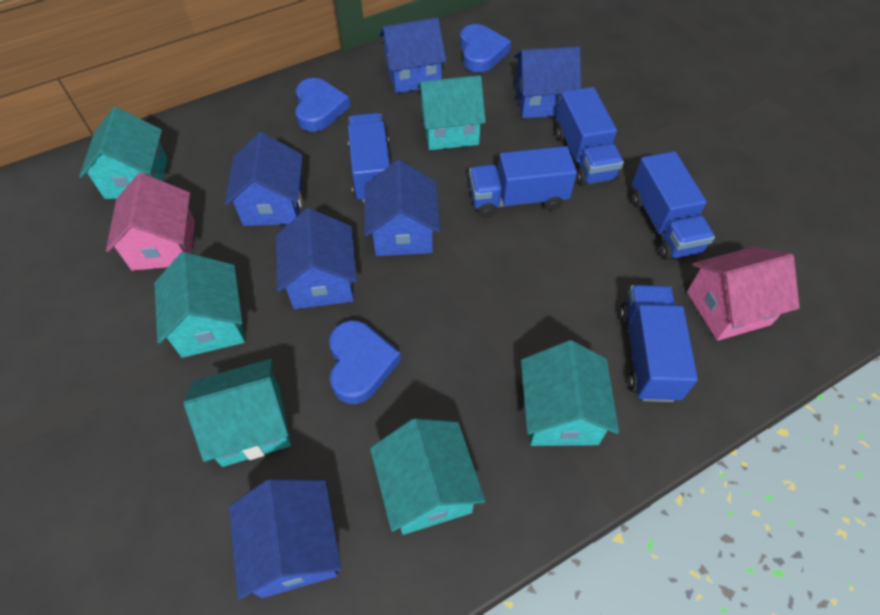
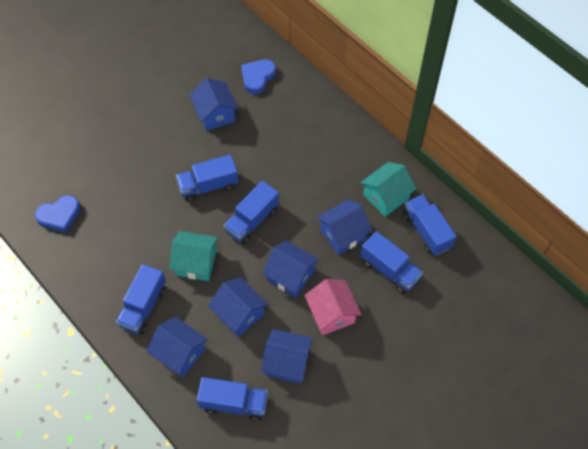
blue heart: 3 -> 2
blue truck: 5 -> 6
pink house: 2 -> 1
turquoise house: 6 -> 2

